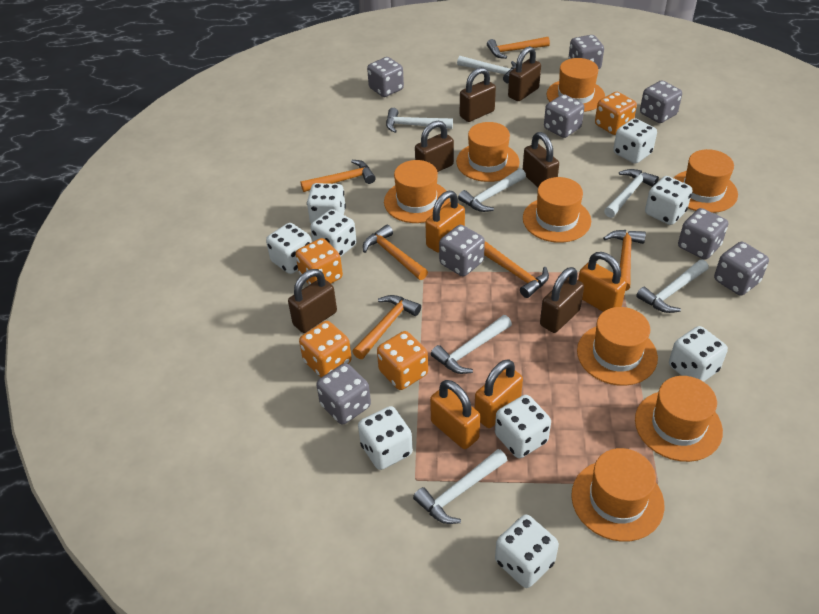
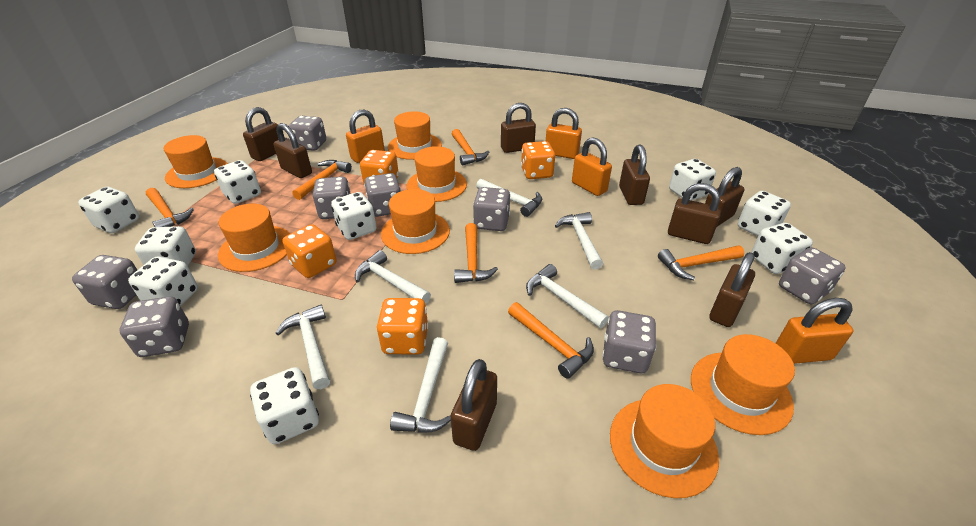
brown padlock: 6 -> 8
orange hat: 8 -> 7
white hammer: 7 -> 6

